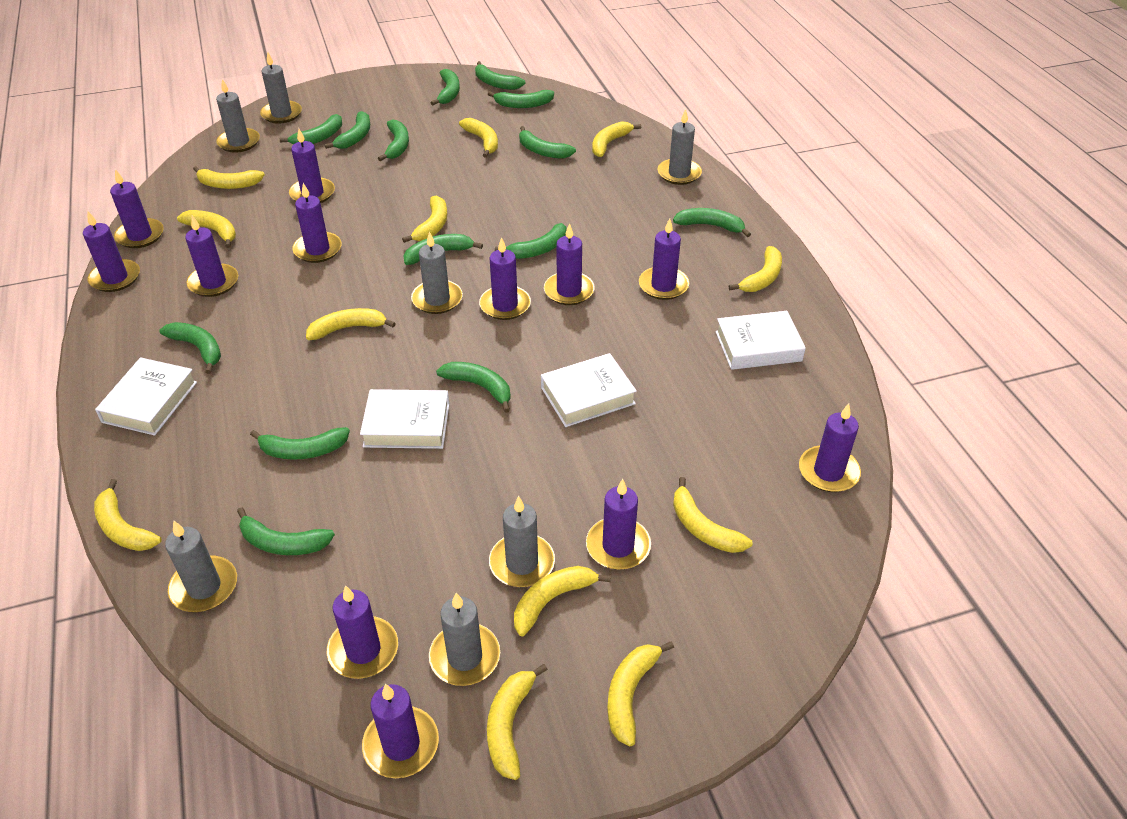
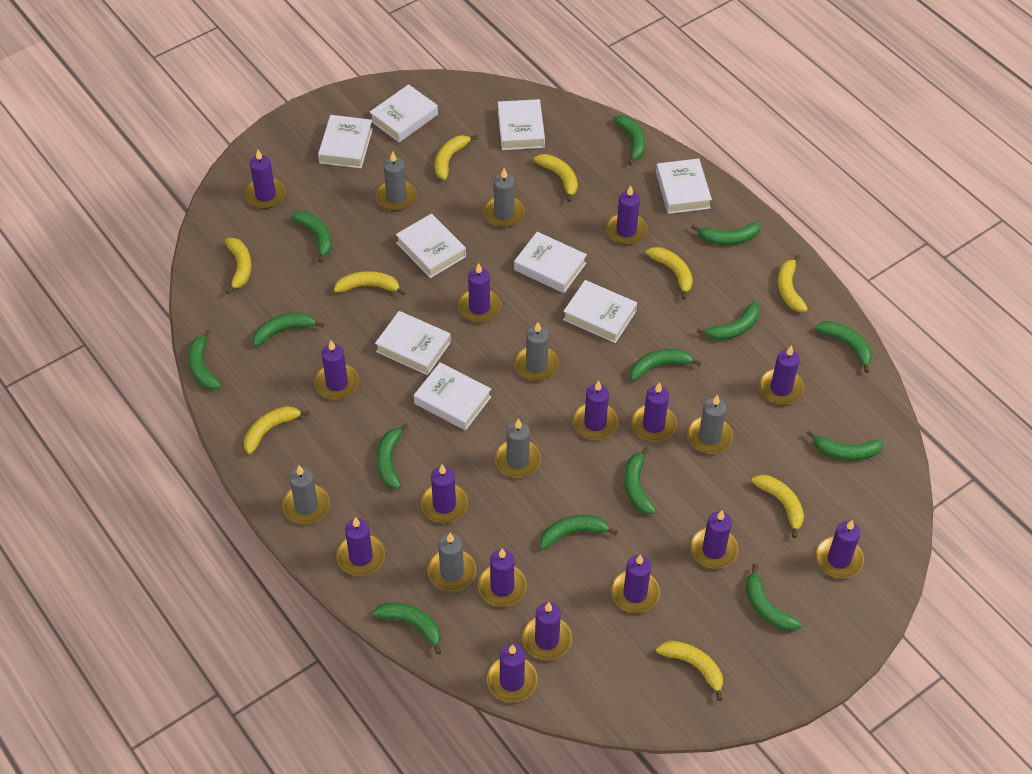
purple candle: 12 -> 15
white book: 4 -> 9
yellow banana: 12 -> 9

